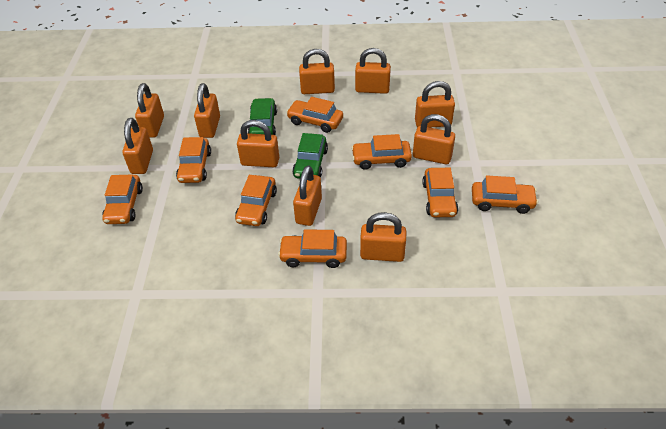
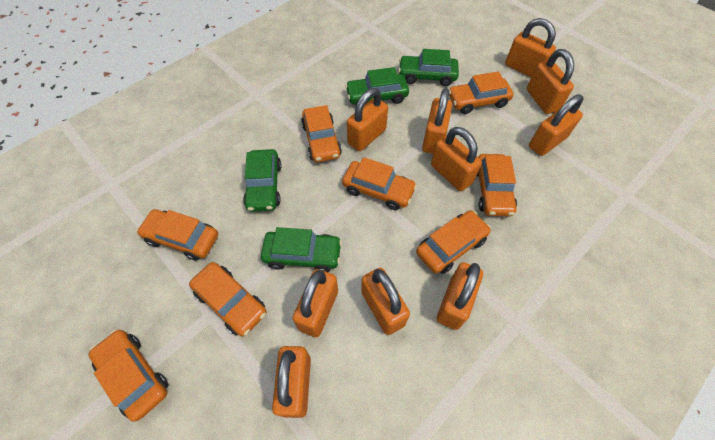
green car: 2 -> 4

